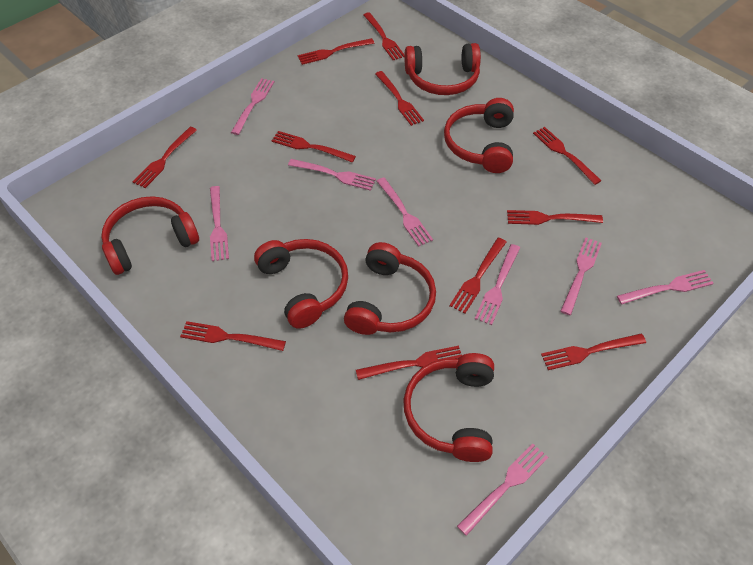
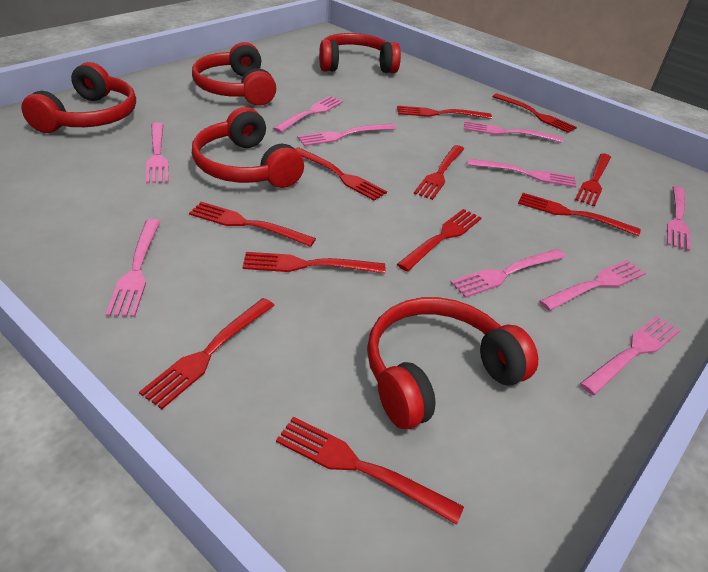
pink fork: 8 -> 10
red headphones: 6 -> 5

